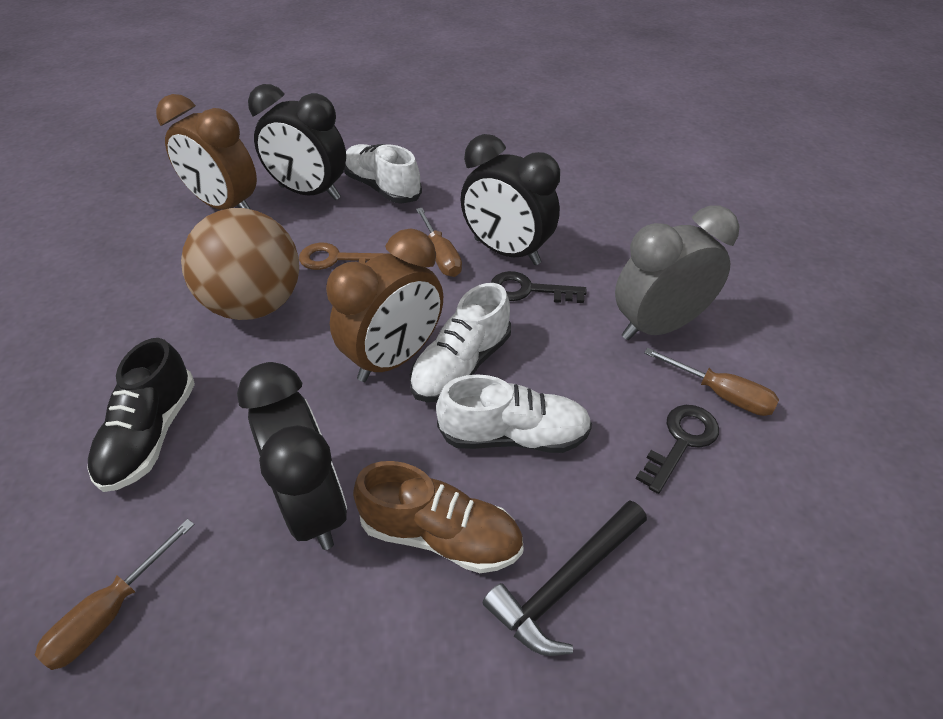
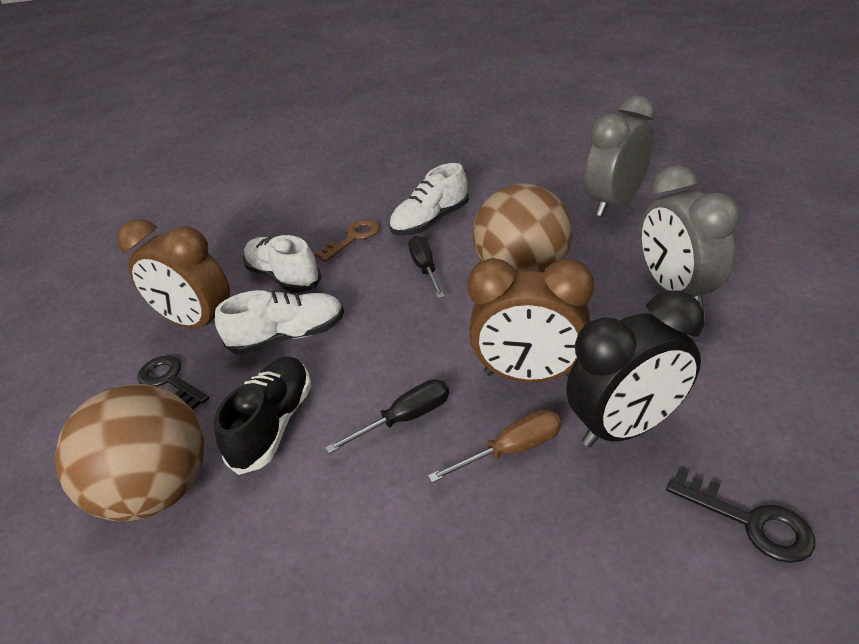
black clock: 3 -> 1
black hammer: 1 -> 0
black screwdriver: 0 -> 2
brown ball: 1 -> 2
brown screwdriver: 3 -> 1
brown shoe: 1 -> 0
grey clock: 1 -> 2

